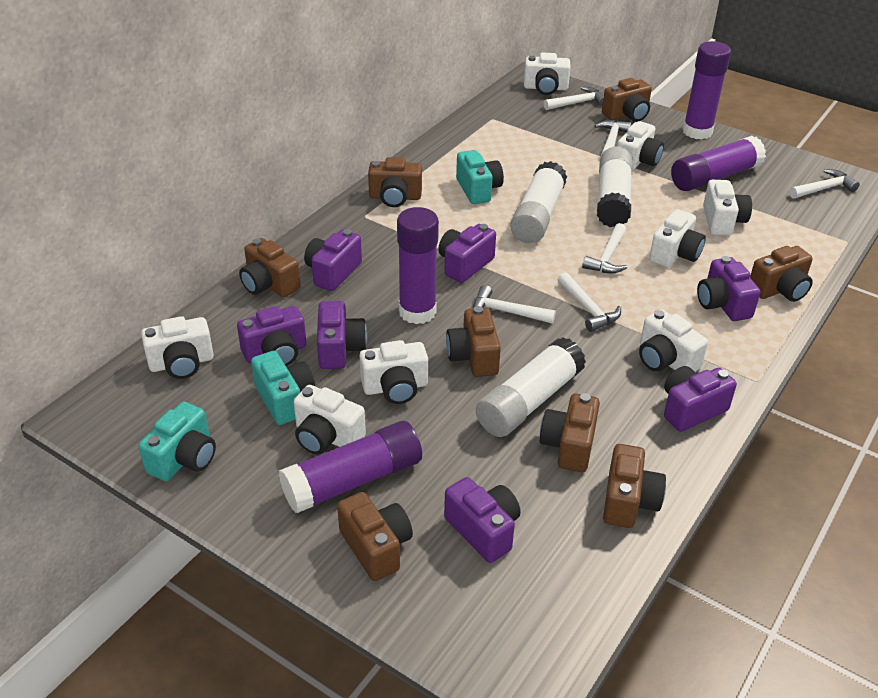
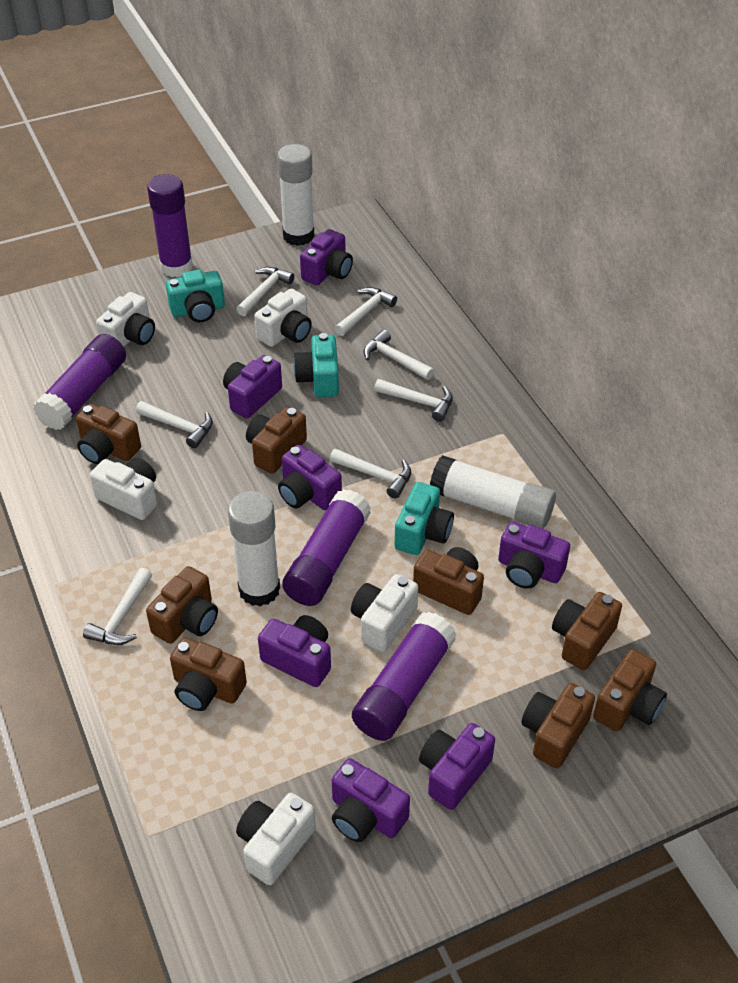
white camera: 8 -> 5
white hammer: 6 -> 7

